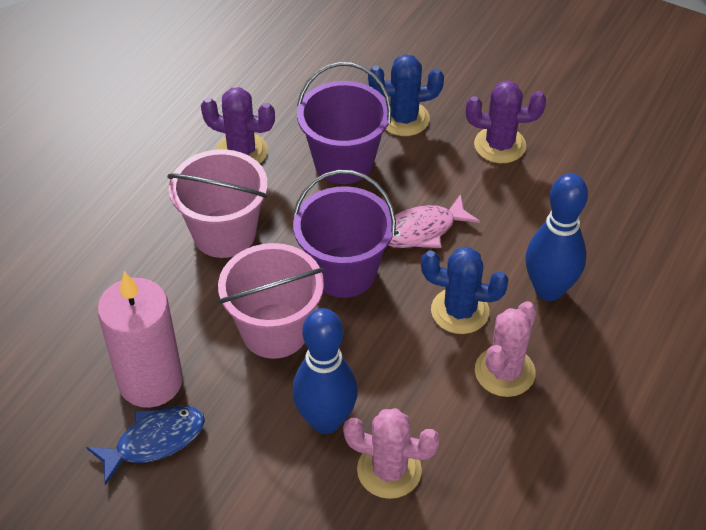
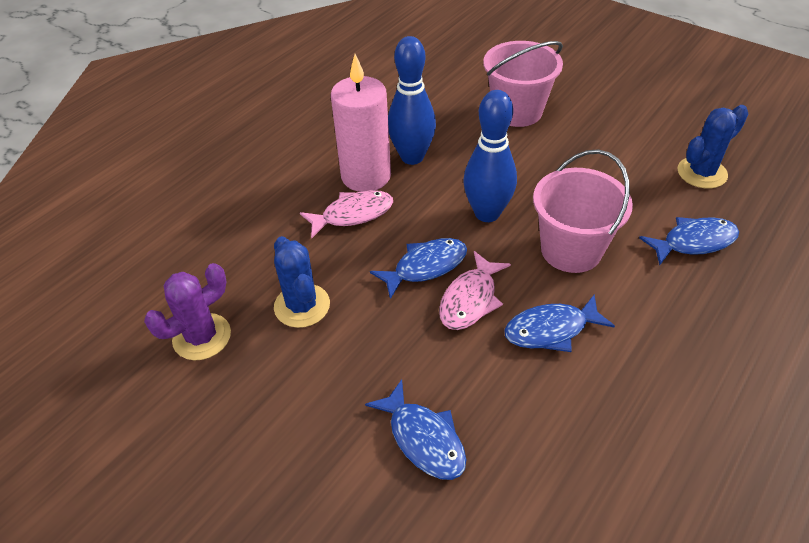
blue fish: 1 -> 4
pink cactus: 2 -> 0
pink fish: 1 -> 2
purple bucket: 2 -> 0
purple cactus: 2 -> 1

